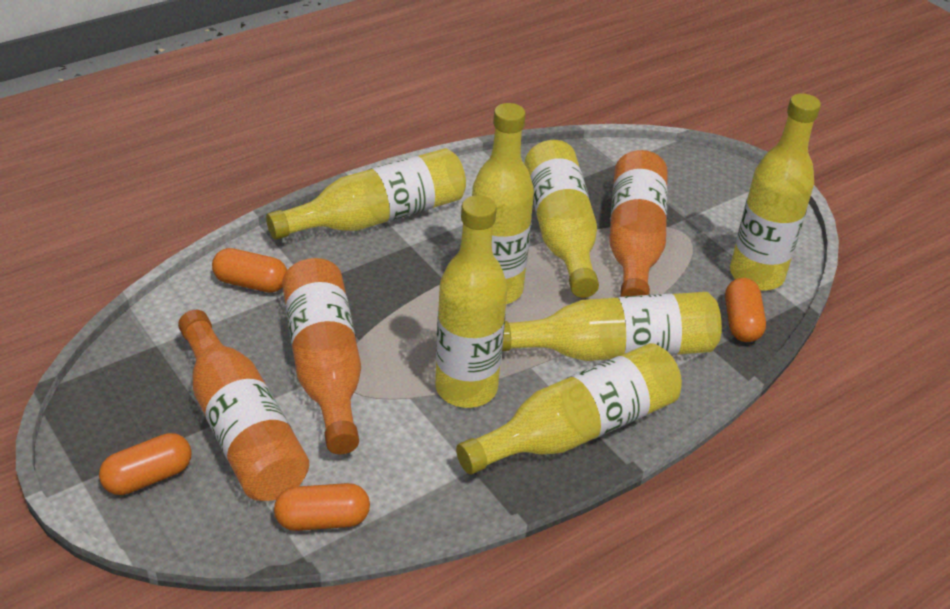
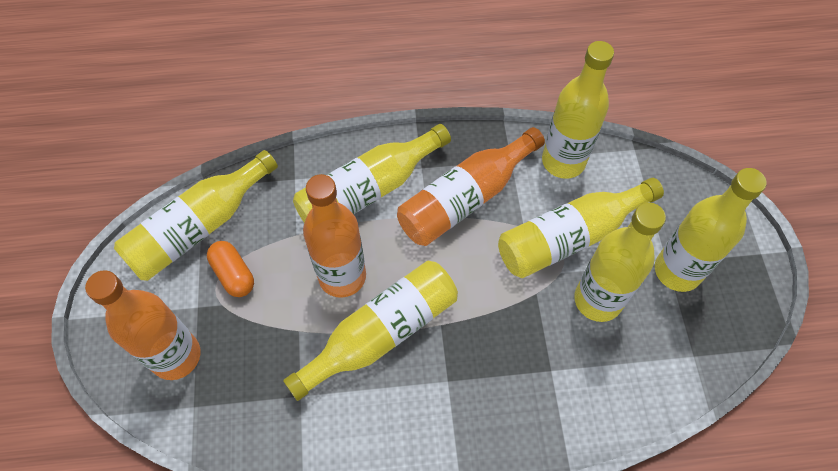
orange capsule: 4 -> 1

